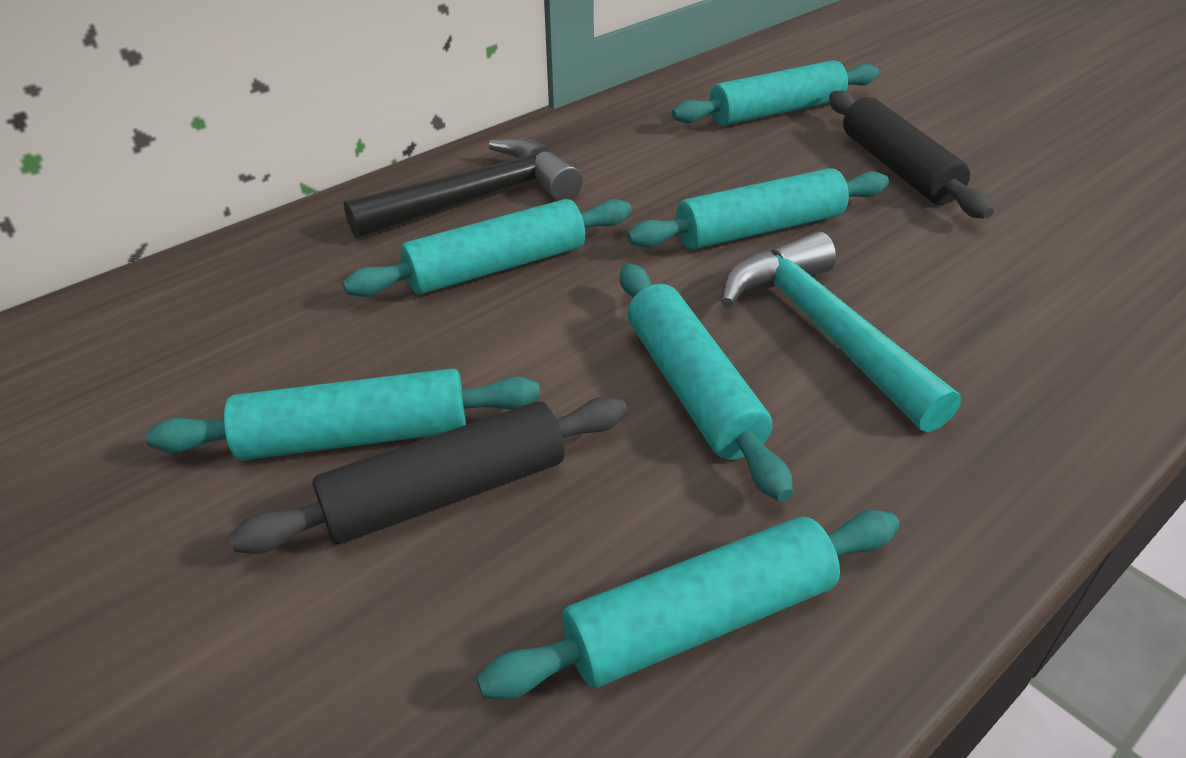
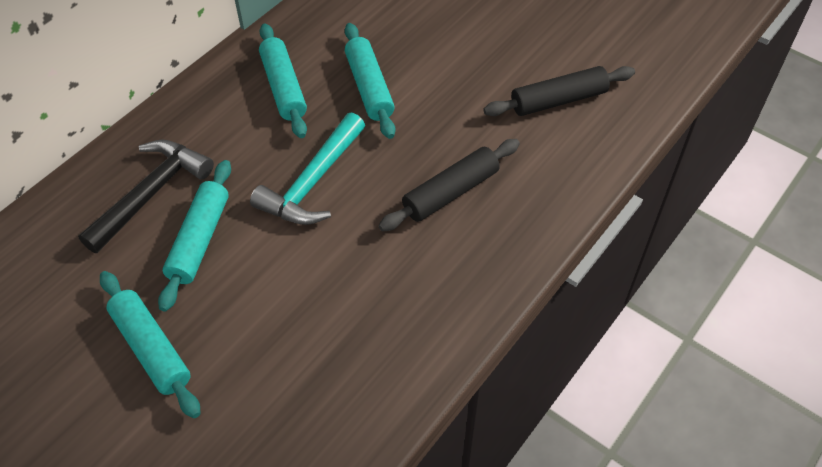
turquoise rolling pin: 6 -> 4

